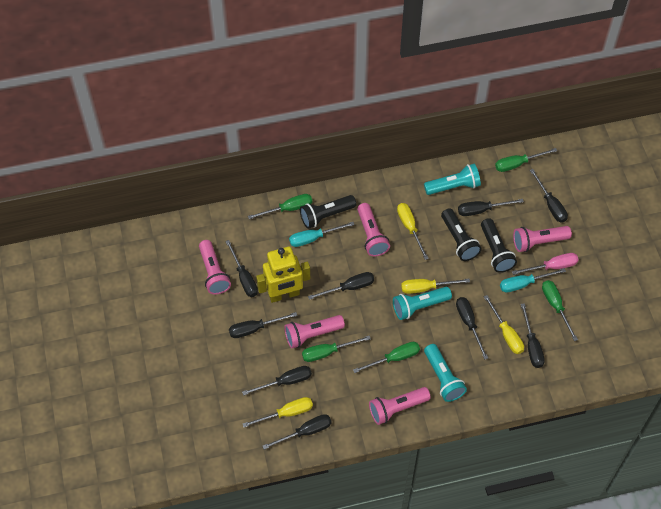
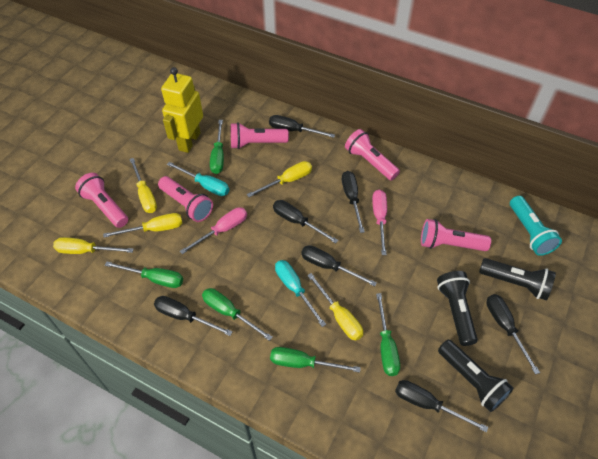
black screwdriver: 9 -> 7
pink screwdriver: 1 -> 2
turquoise flashlight: 3 -> 1
yellow screwdriver: 4 -> 5

